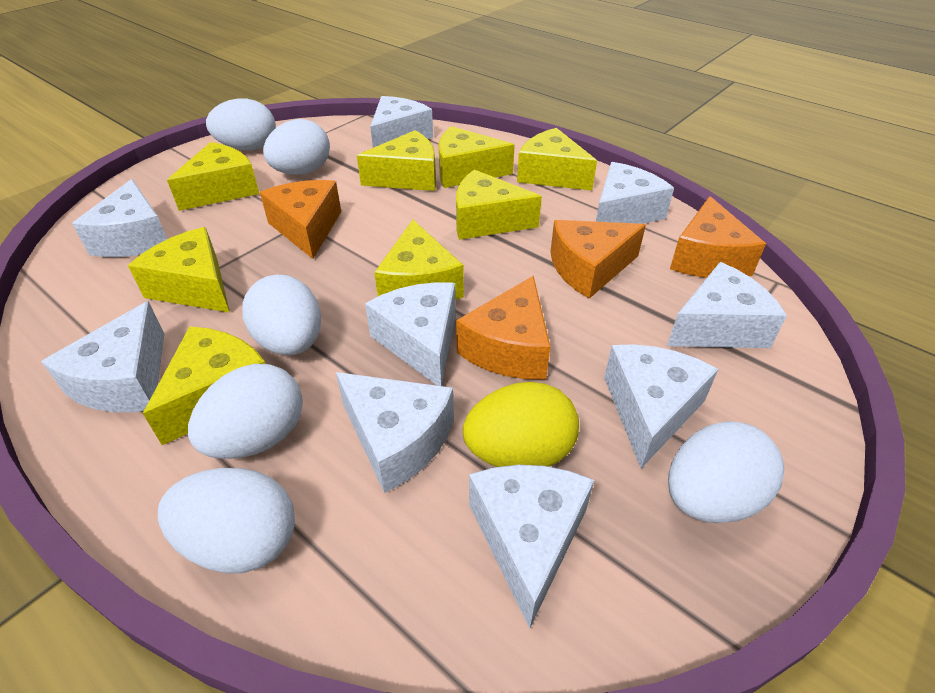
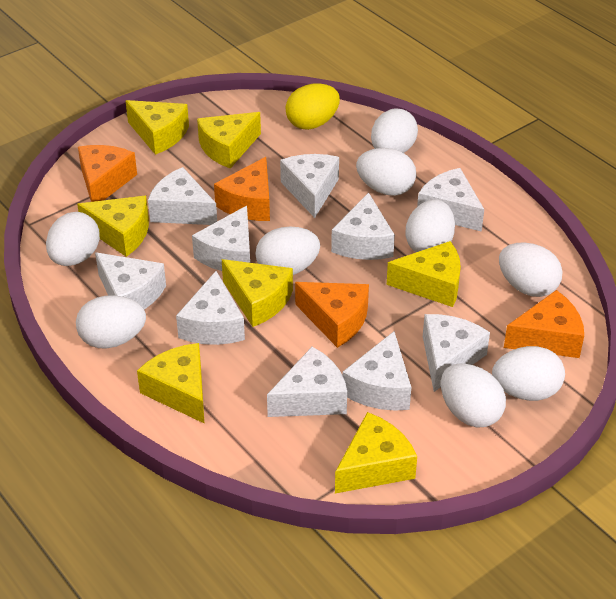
white cheese: 9 -> 10
white egg: 6 -> 9
yellow cheese: 8 -> 7

